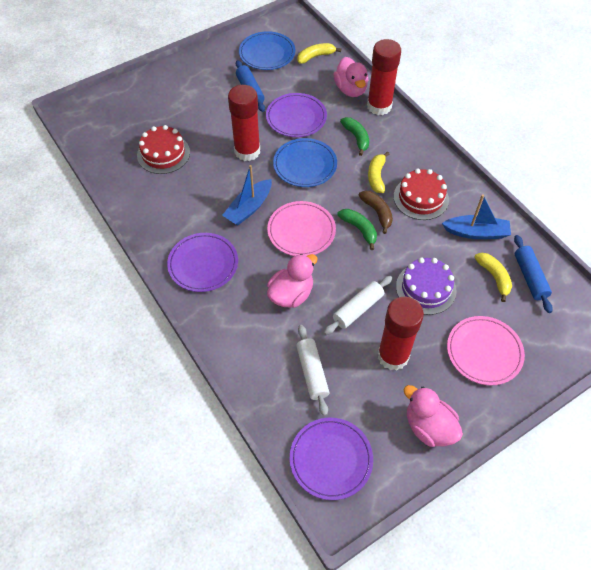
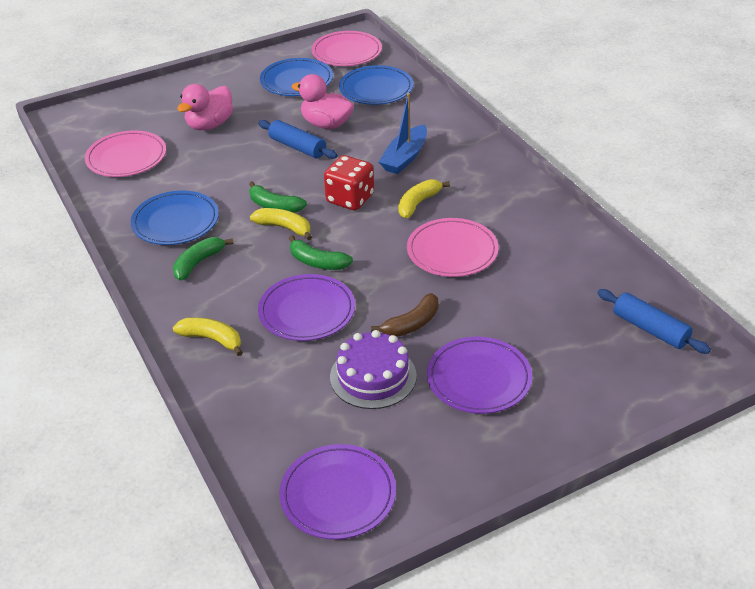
blue boat: 2 -> 1
blue plate: 2 -> 3
green banana: 2 -> 3
pink duck: 3 -> 2
pink plate: 2 -> 3
red cake: 2 -> 0
red dice: 0 -> 1
red glue stick: 3 -> 0
white rolling pin: 2 -> 0

